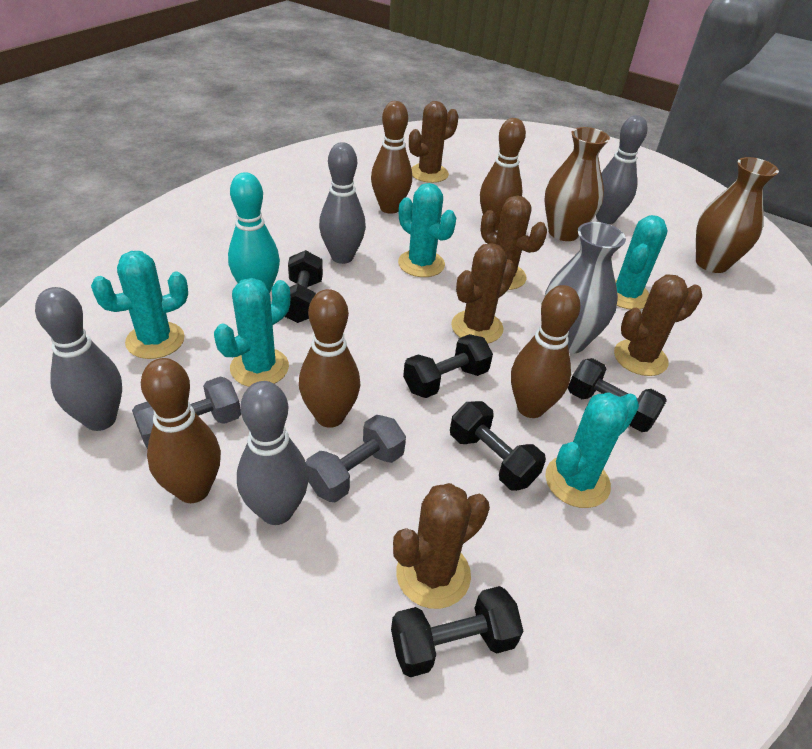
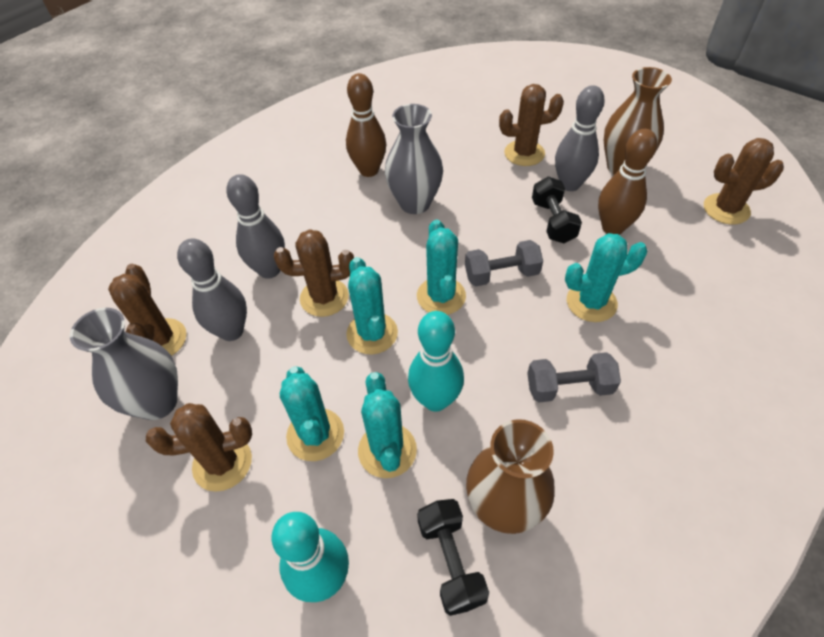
black dumbbell: 5 -> 2
brown bowling pin: 5 -> 2
grey bowling pin: 4 -> 3
grey vase: 1 -> 2
turquoise bowling pin: 1 -> 2

